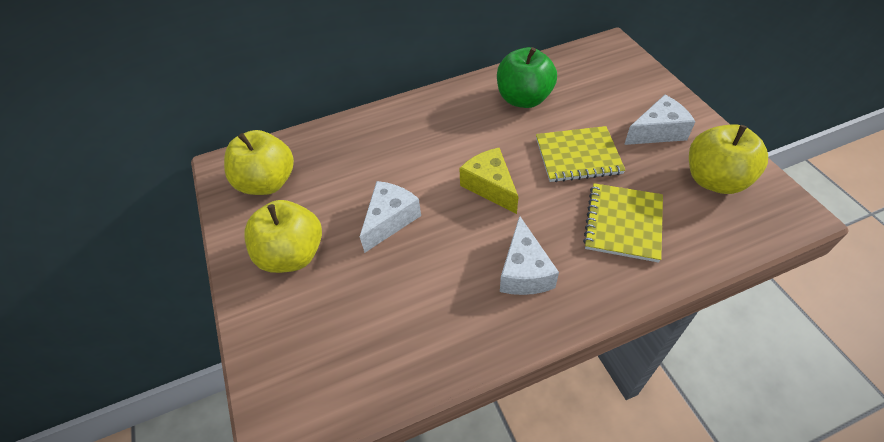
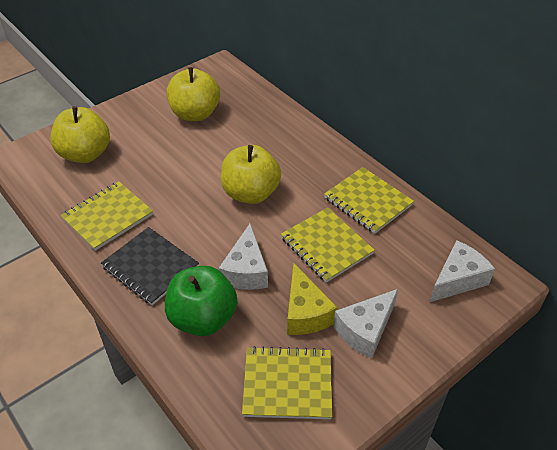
black notebook: 0 -> 1
yellow notebook: 2 -> 4

